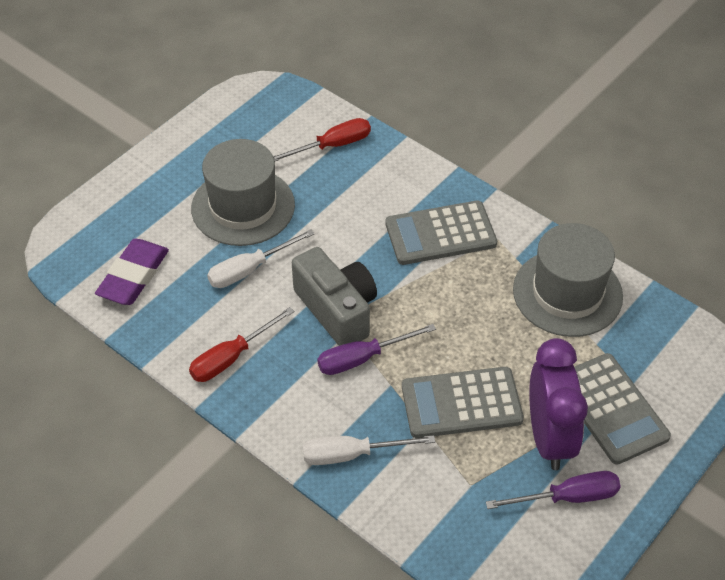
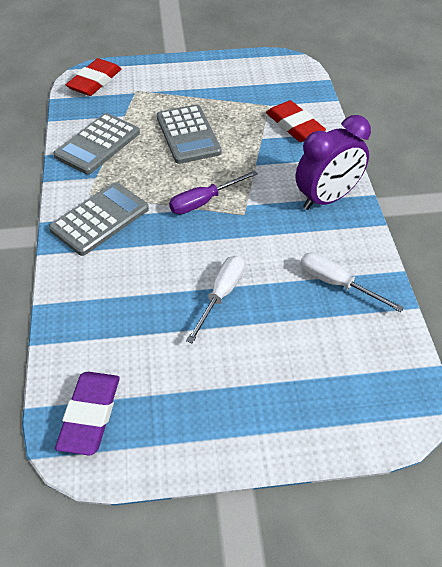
grey camera: 1 -> 0
grey hat: 2 -> 0
purple screwdriver: 2 -> 1
red eraser: 0 -> 2
red screwdriver: 2 -> 0

